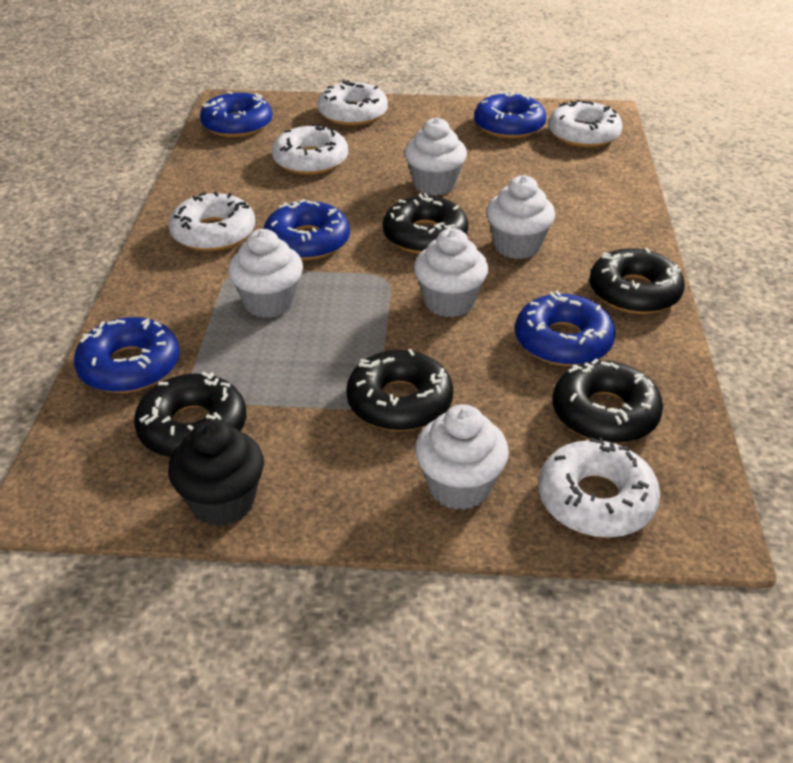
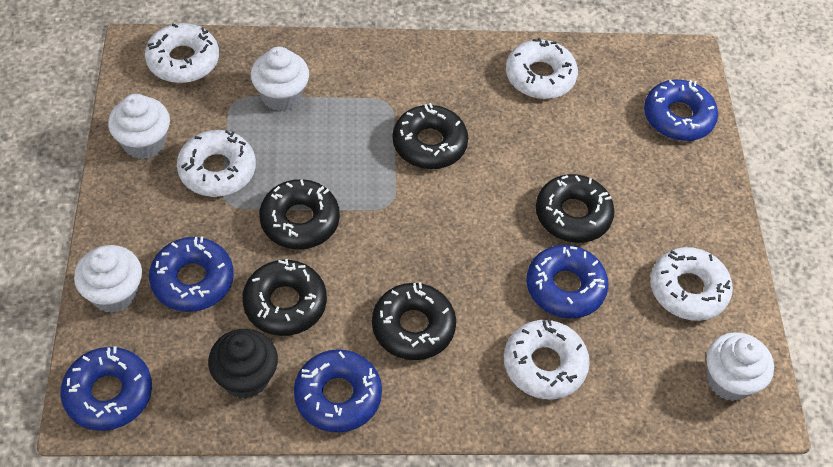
white cupcake: 5 -> 4

